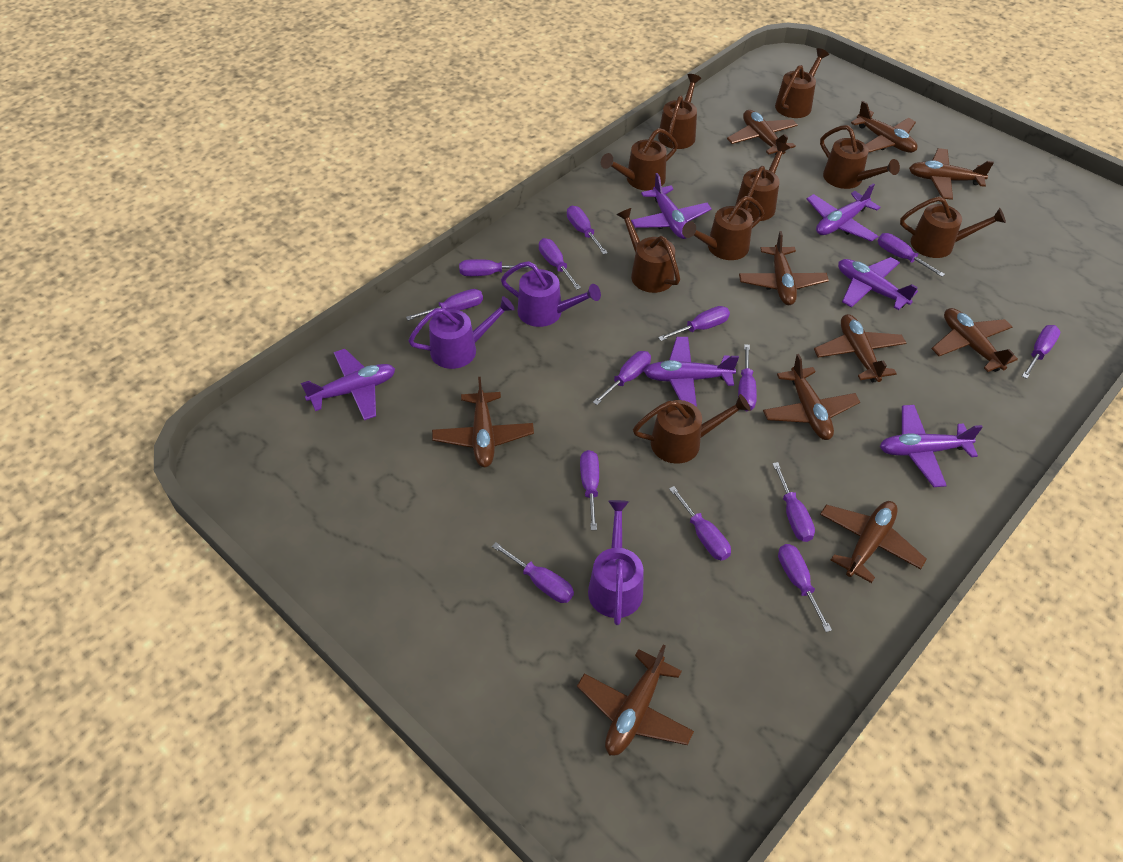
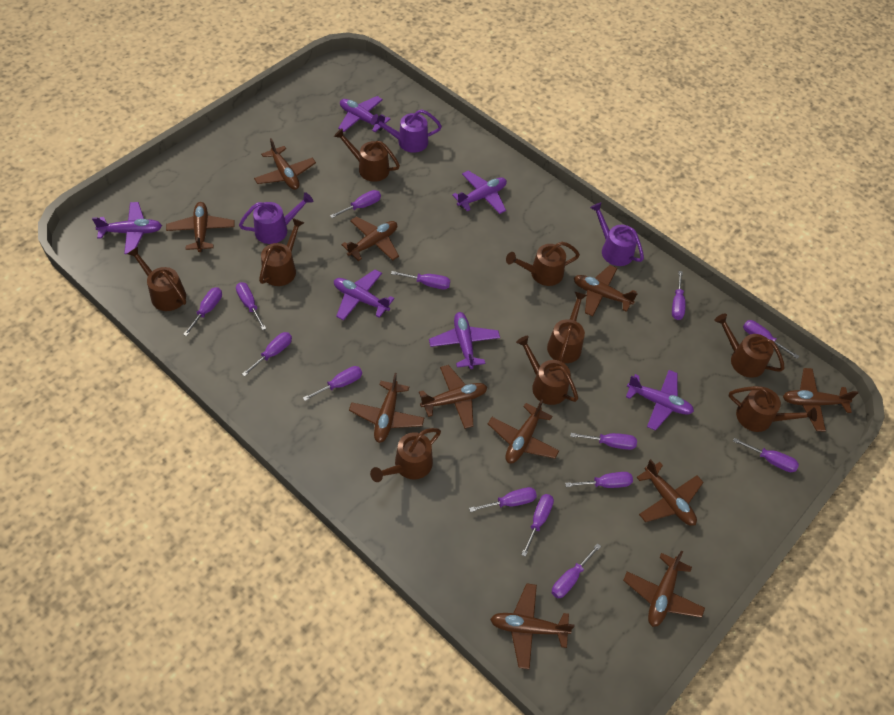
brown plane: 10 -> 11

